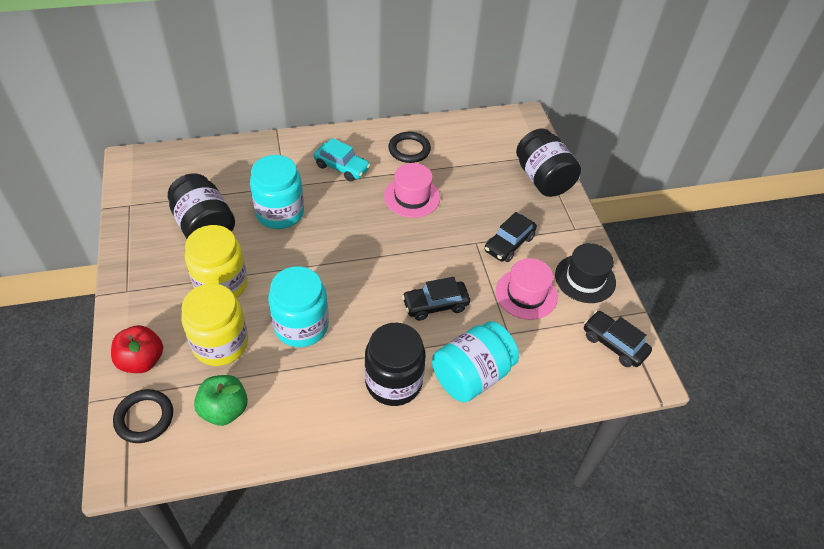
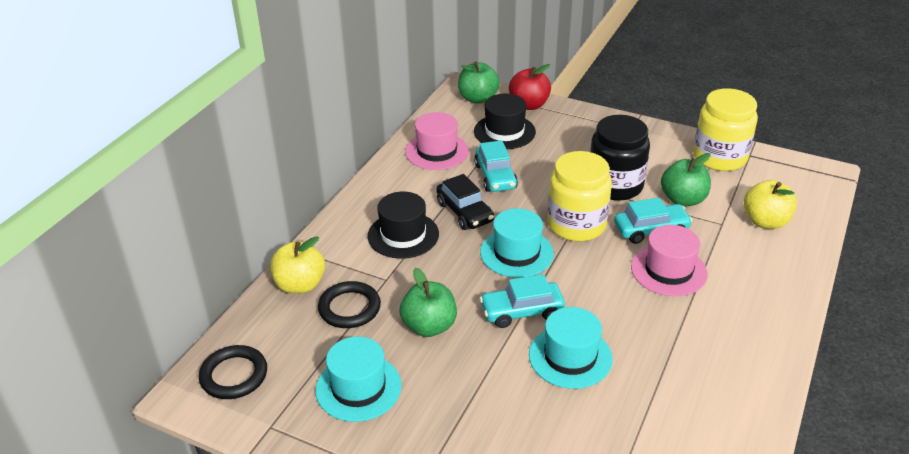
black car: 3 -> 1
black hat: 1 -> 2
black jar: 3 -> 1
green apple: 1 -> 3
turquoise car: 1 -> 3
turquoise hat: 0 -> 3
turquoise jar: 3 -> 0
yellow apple: 0 -> 2

